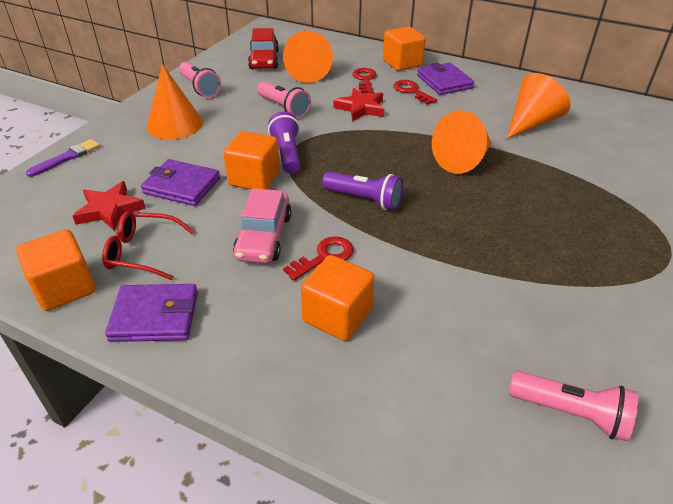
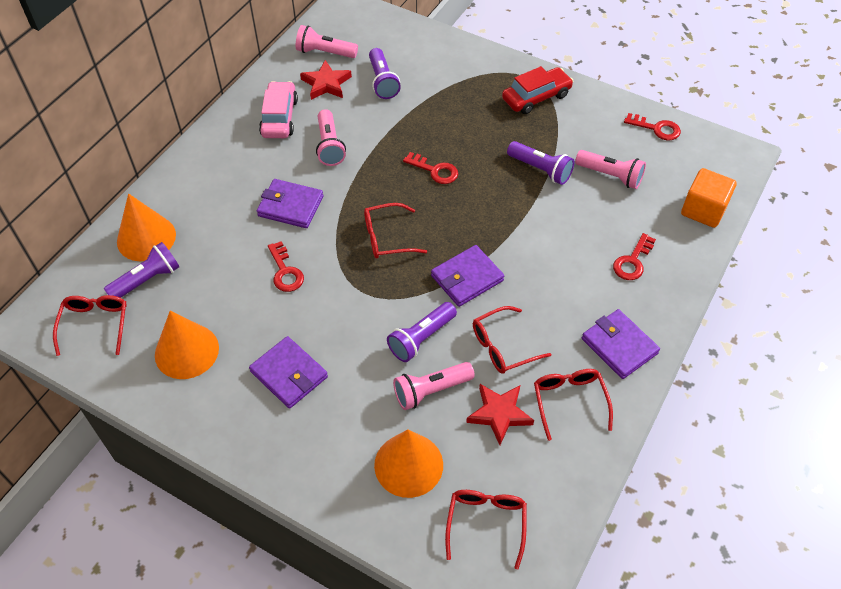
orange cone: 4 -> 3
orange cube: 4 -> 1
pink flashlight: 3 -> 4
purple brush: 1 -> 0
purple flashlight: 2 -> 4
purple wallet: 3 -> 4
red glasses: 1 -> 5
red key: 3 -> 4

